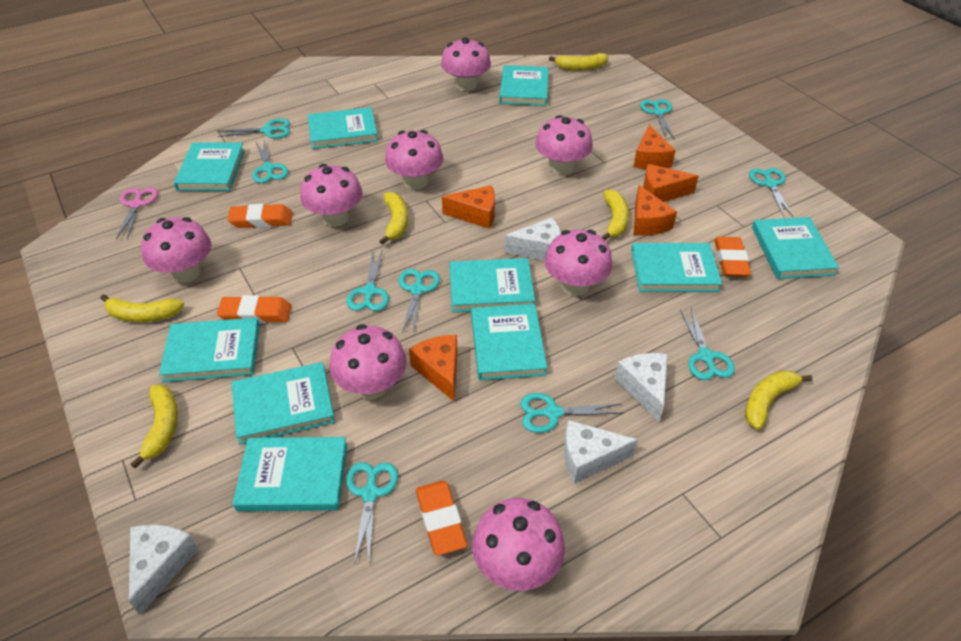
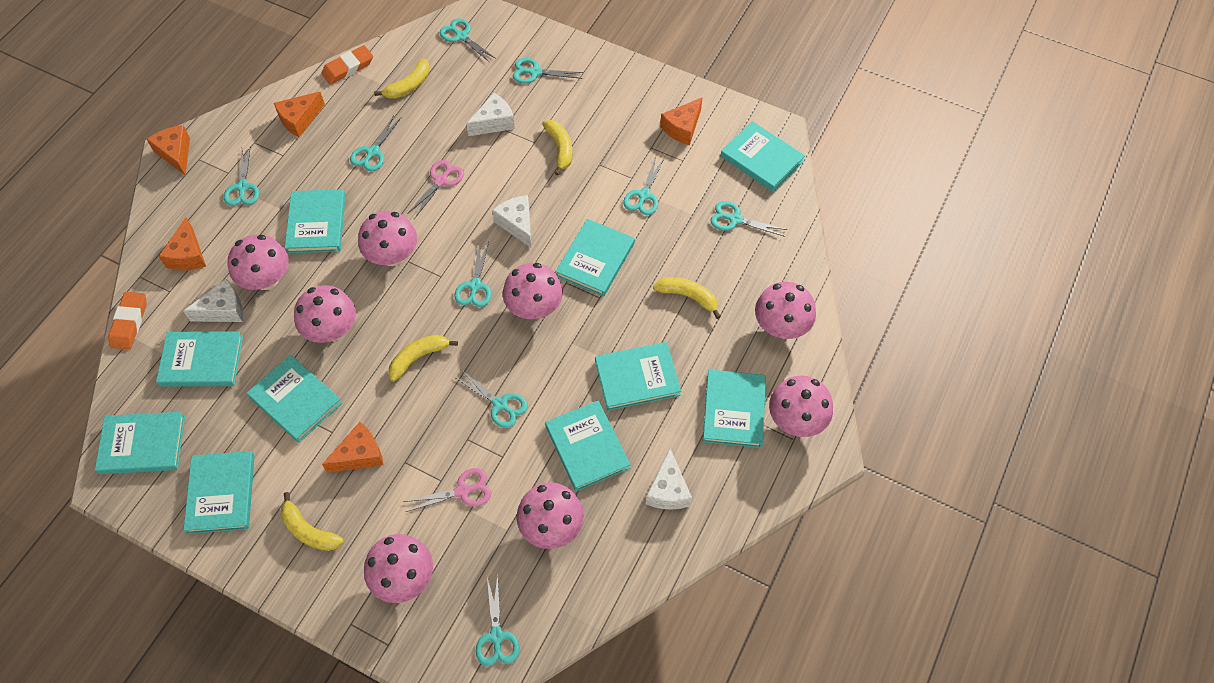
orange eraser: 4 -> 2
pink scissors: 1 -> 2
yellow banana: 6 -> 5

